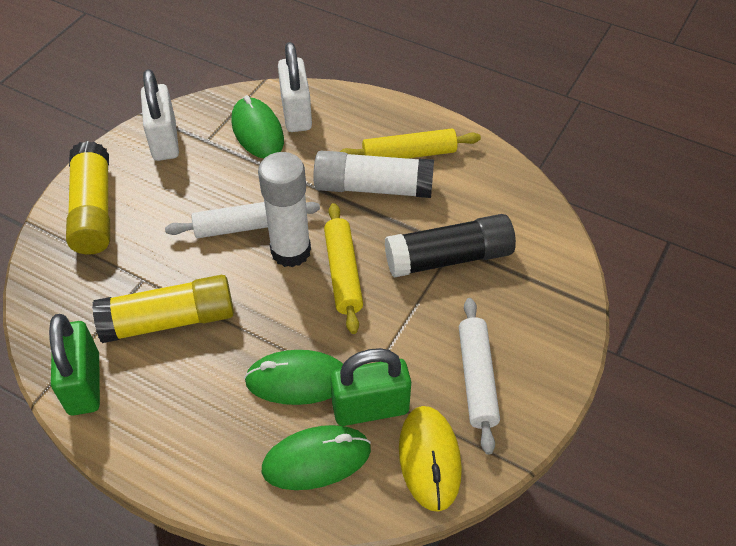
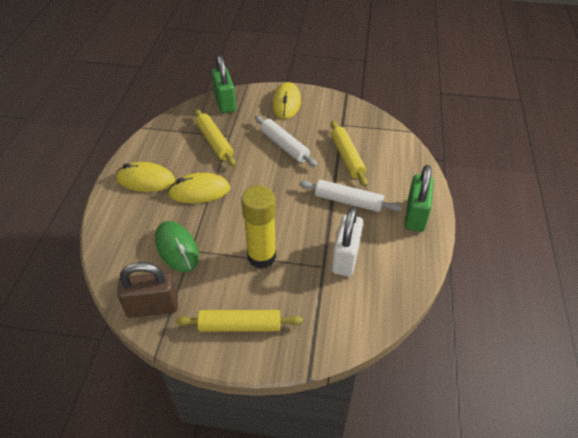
black glue stick: 1 -> 0
brown padlock: 0 -> 1
green mouse: 3 -> 1
white glue stick: 2 -> 0
white padlock: 2 -> 1
yellow glue stick: 2 -> 1
yellow mouse: 1 -> 3
yellow rolling pin: 2 -> 3

